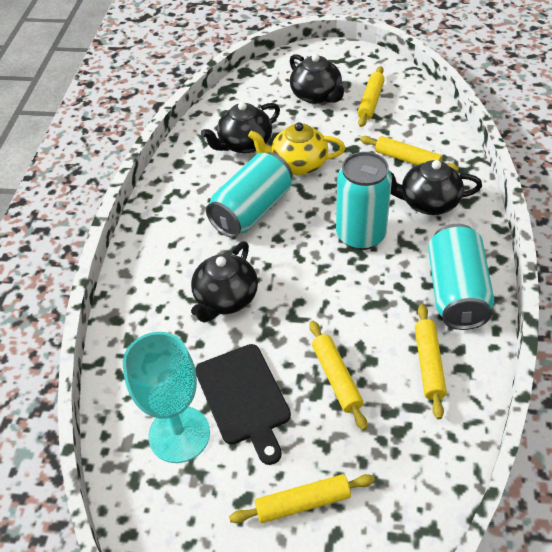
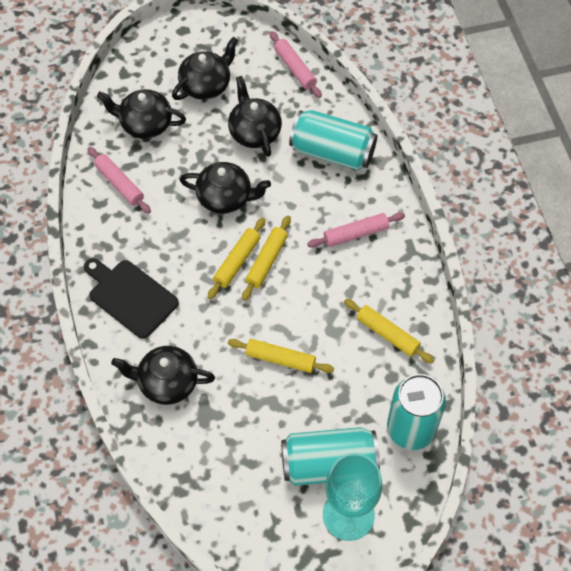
black teapot: 4 -> 5
pink rolling pin: 0 -> 3
yellow rolling pin: 5 -> 4
yellow teapot: 1 -> 0

